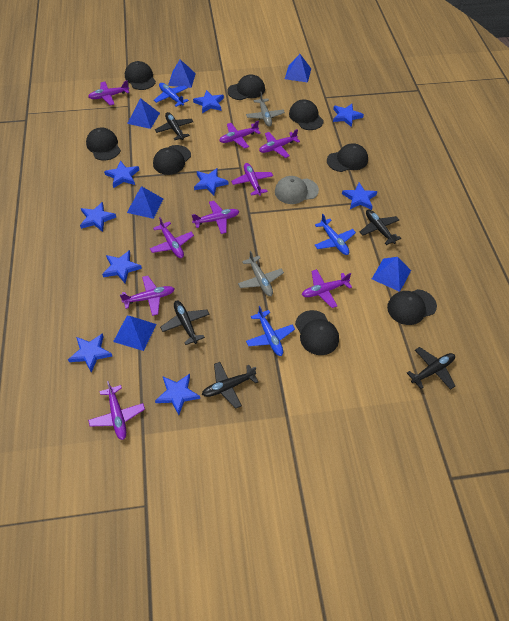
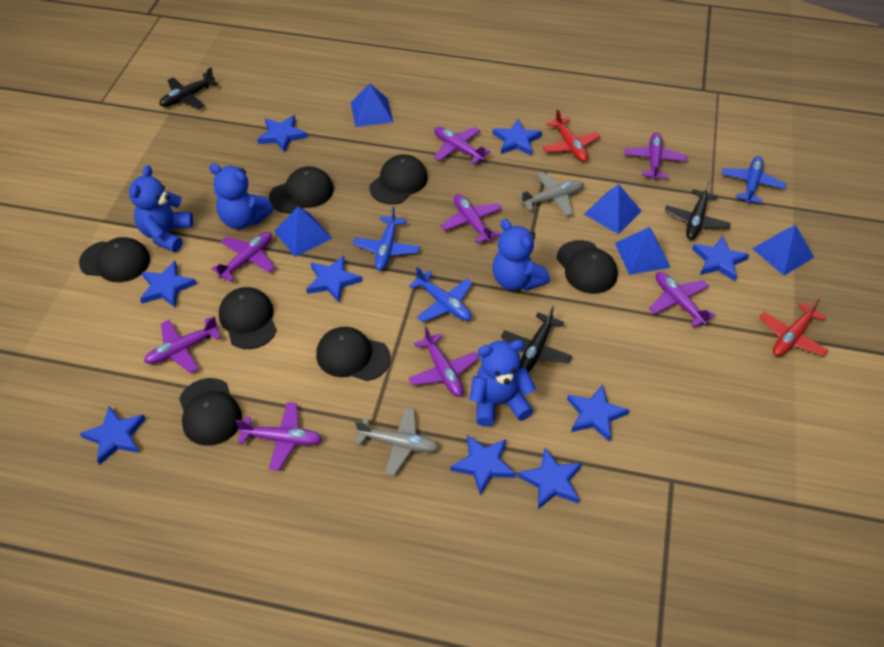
black cap: 8 -> 7
black plane: 5 -> 3
blue pyramid: 6 -> 5
blue teddy bear: 0 -> 4
grey cap: 1 -> 0
purple plane: 9 -> 8
red plane: 0 -> 2

